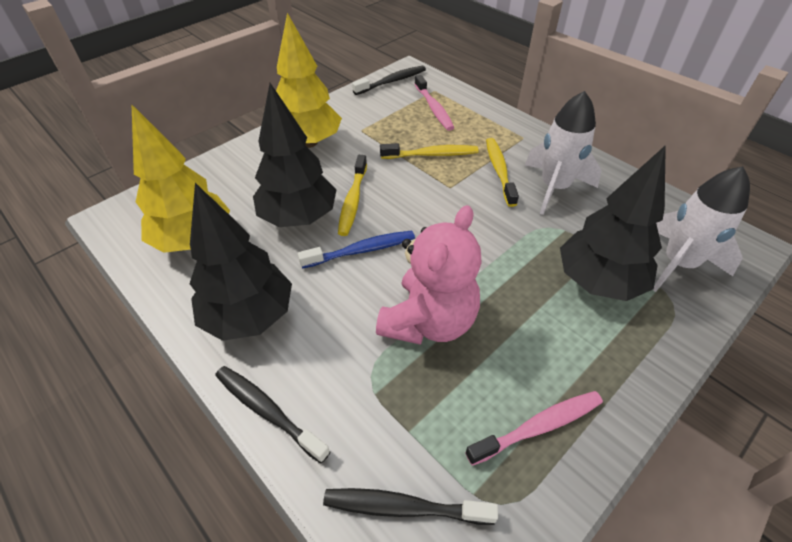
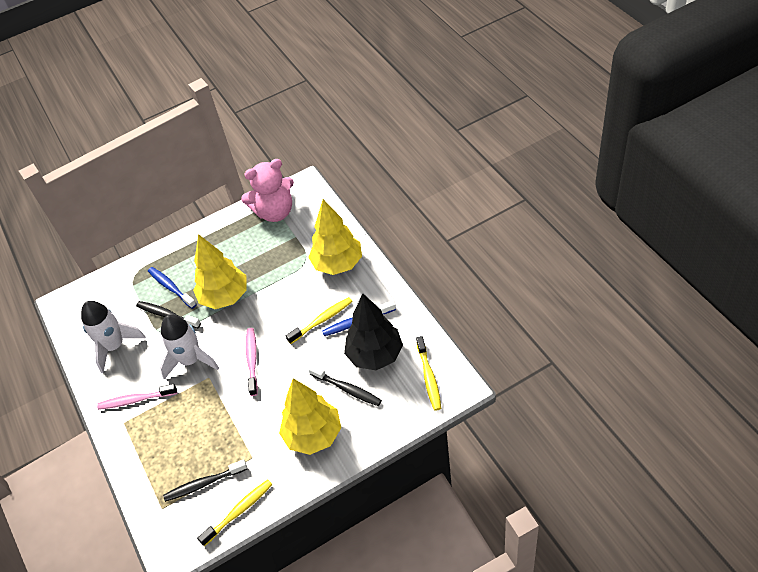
black tree: 3 -> 1
blue toothbrush: 1 -> 2
yellow tree: 2 -> 3

